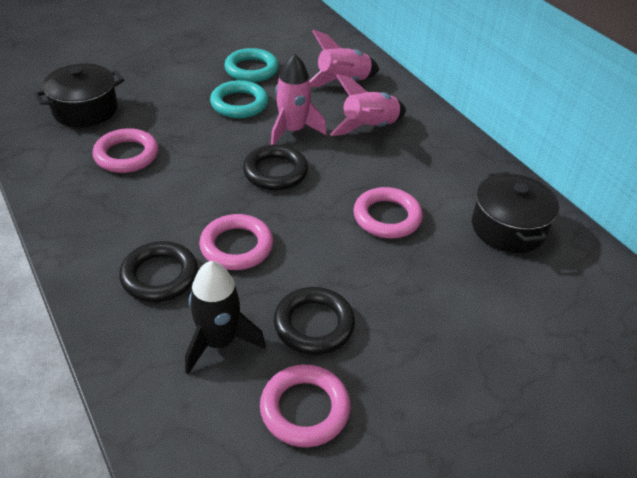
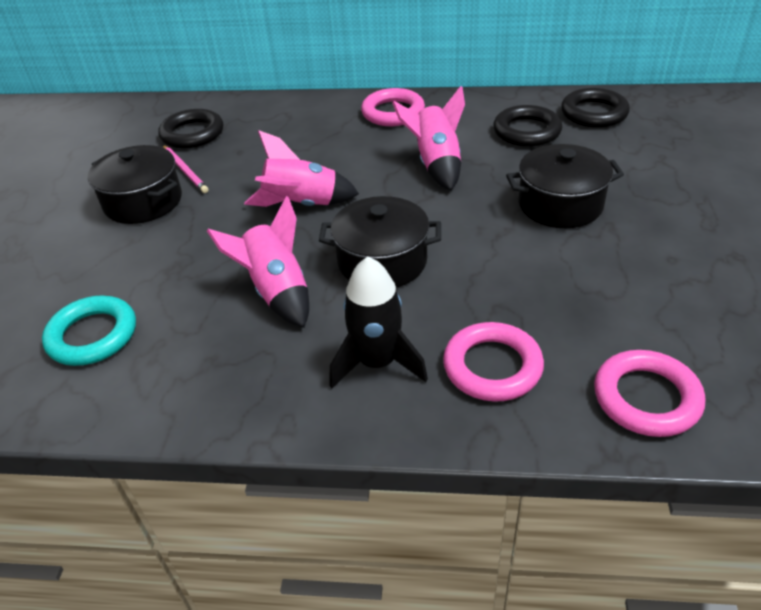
black pot: 2 -> 3
pink pencil: 0 -> 1
pink ring: 4 -> 3
turquoise ring: 2 -> 1

